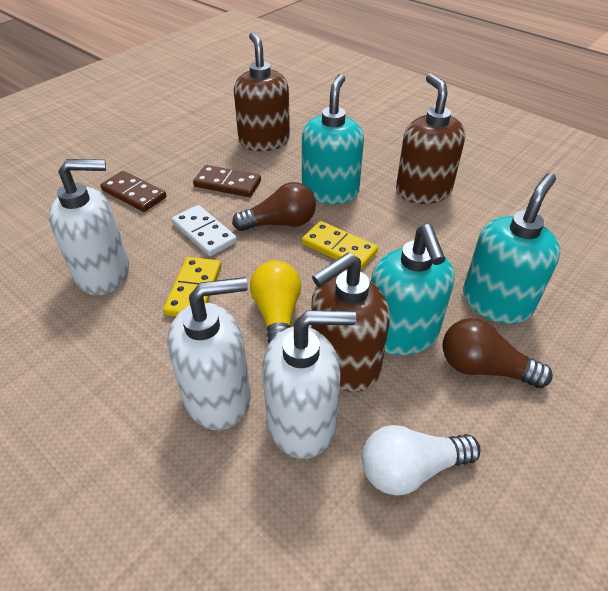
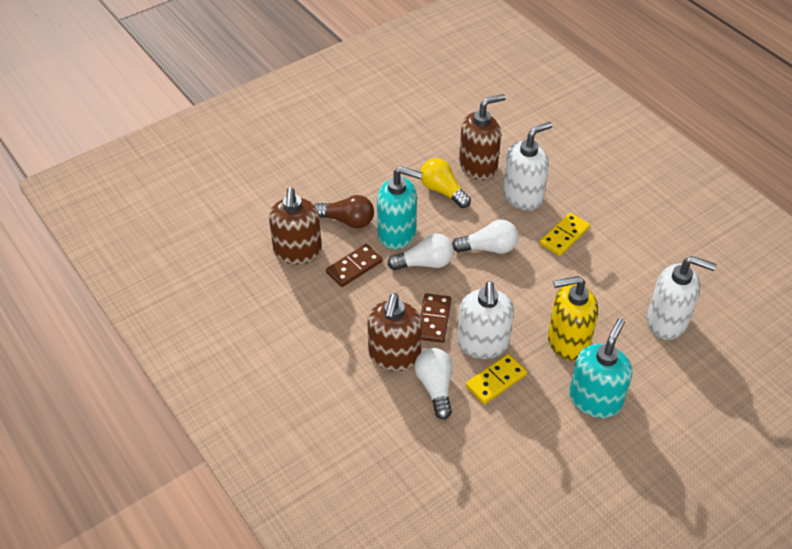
brown light bulb: 2 -> 1
turquoise soap dispenser: 3 -> 2
white domino: 1 -> 0
white light bulb: 1 -> 3
yellow soap dispenser: 0 -> 1

